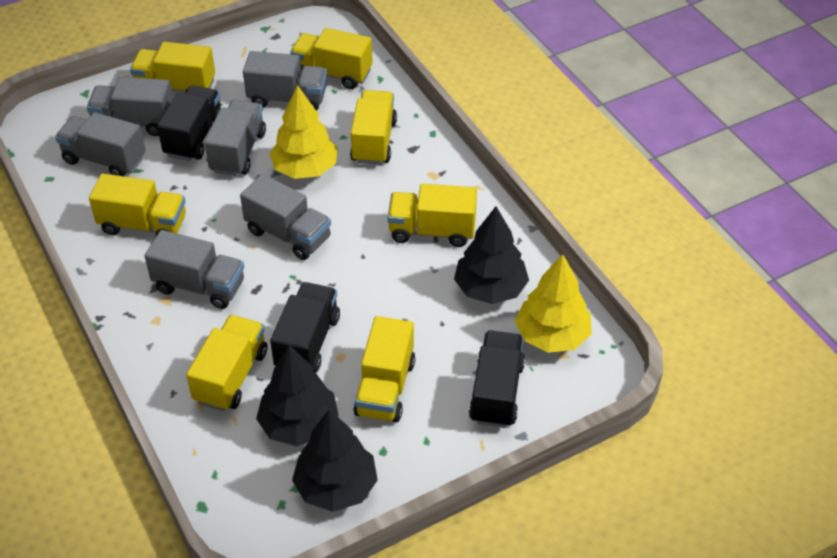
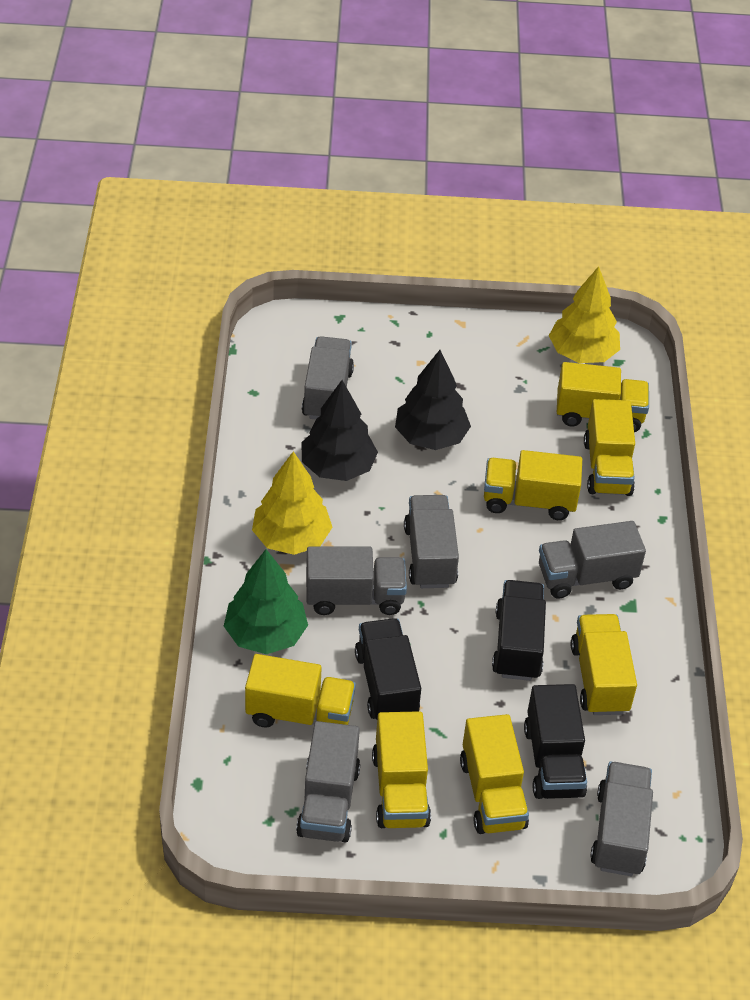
black tree: 3 -> 2
green tree: 0 -> 1

